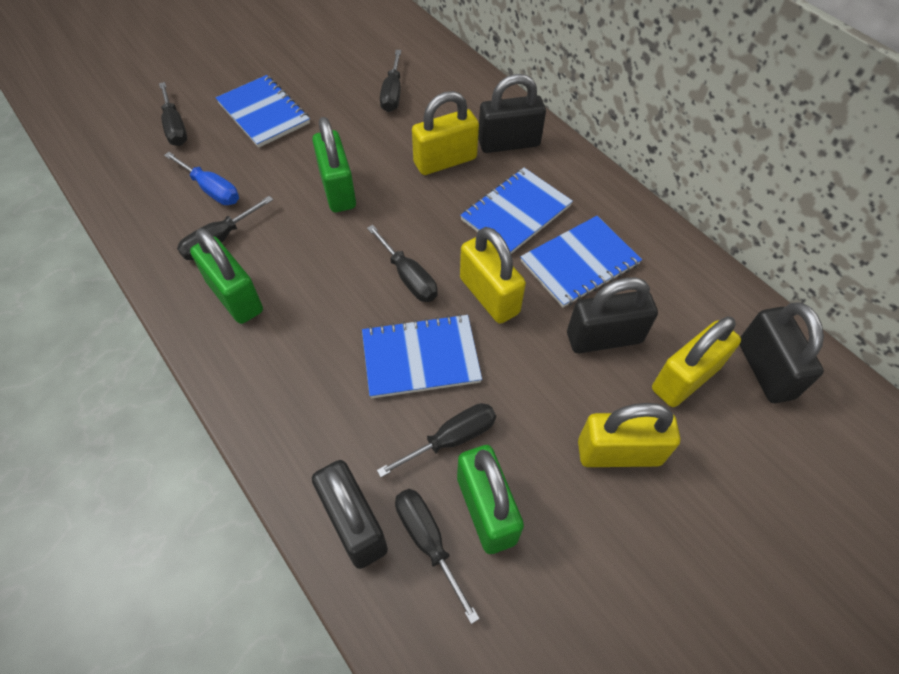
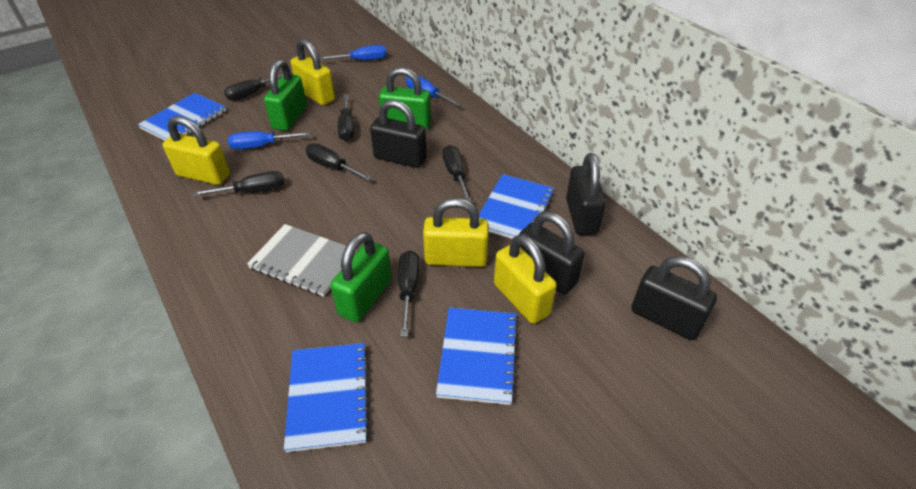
blue screwdriver: 1 -> 3
grey notebook: 0 -> 1

